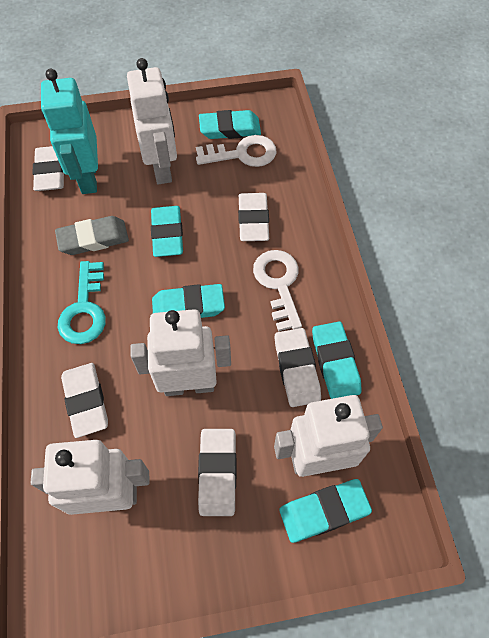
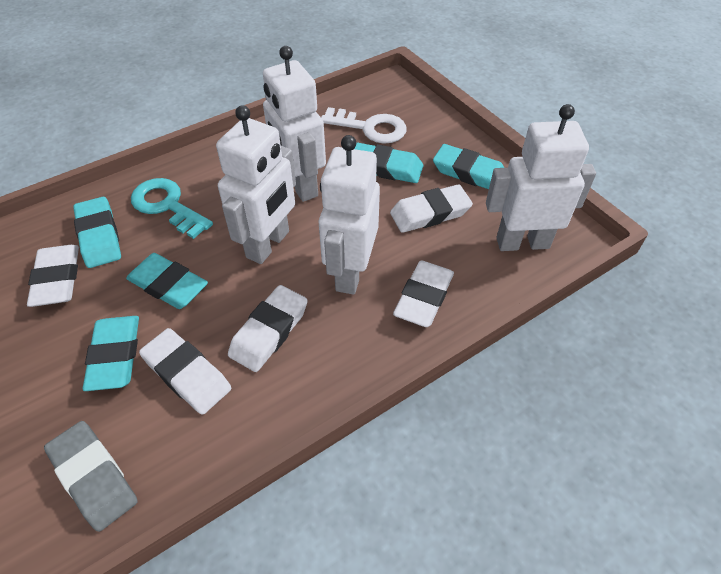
turquoise robot: 1 -> 0
white key: 2 -> 1

